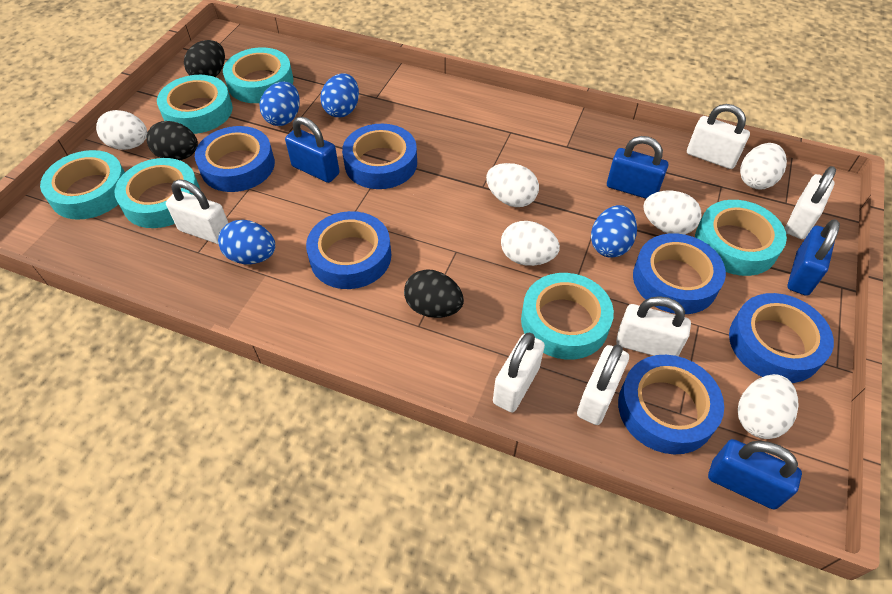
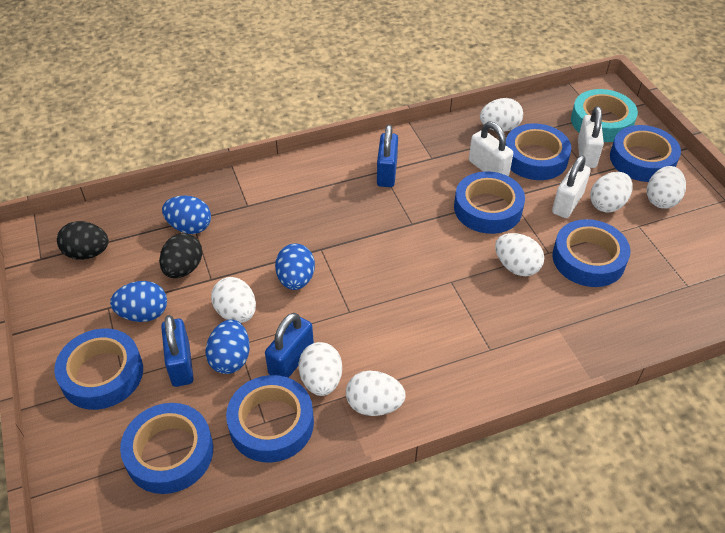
black egg: 3 -> 2
blue padlock: 4 -> 3
blue tape: 6 -> 7
turquoise tape: 6 -> 1
white egg: 6 -> 7
white padlock: 6 -> 3

